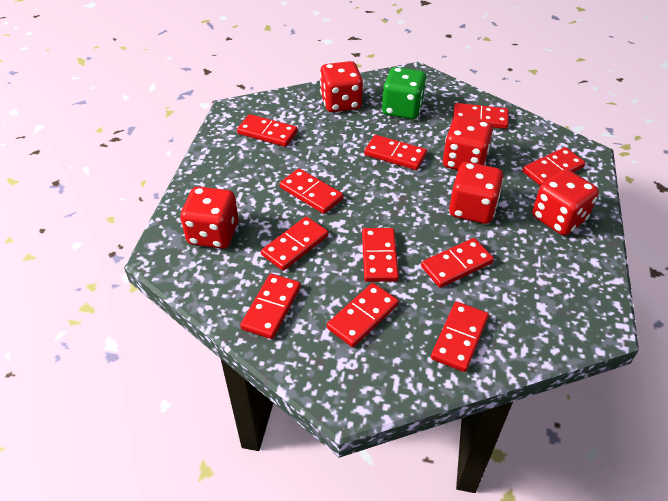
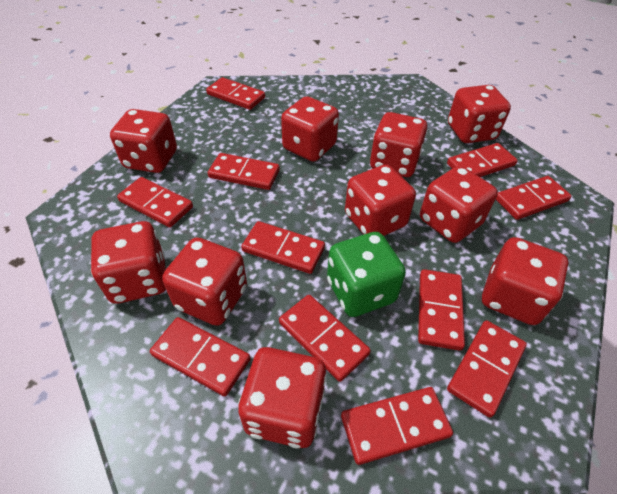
red dice: 5 -> 10

